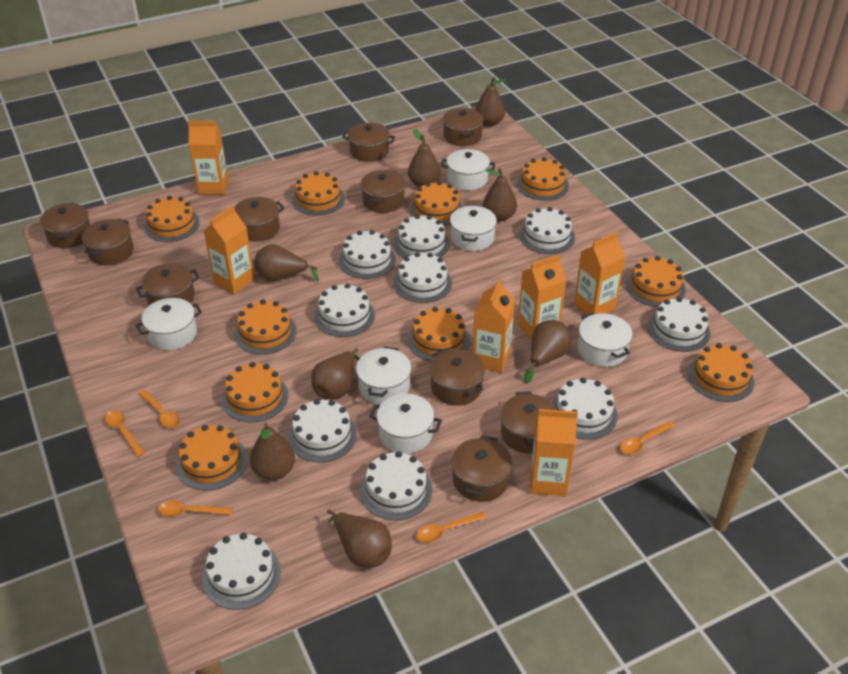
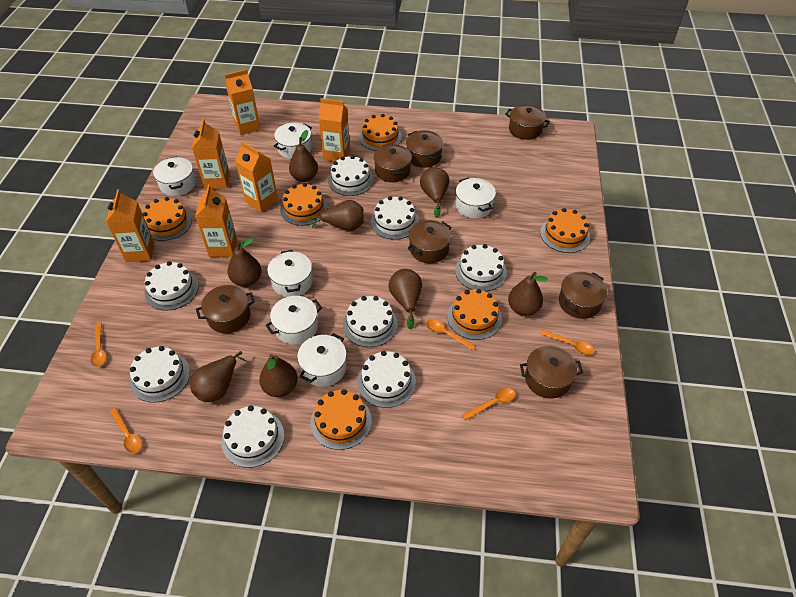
brown pot: 10 -> 7
orange cake: 10 -> 6
white cake: 10 -> 8

